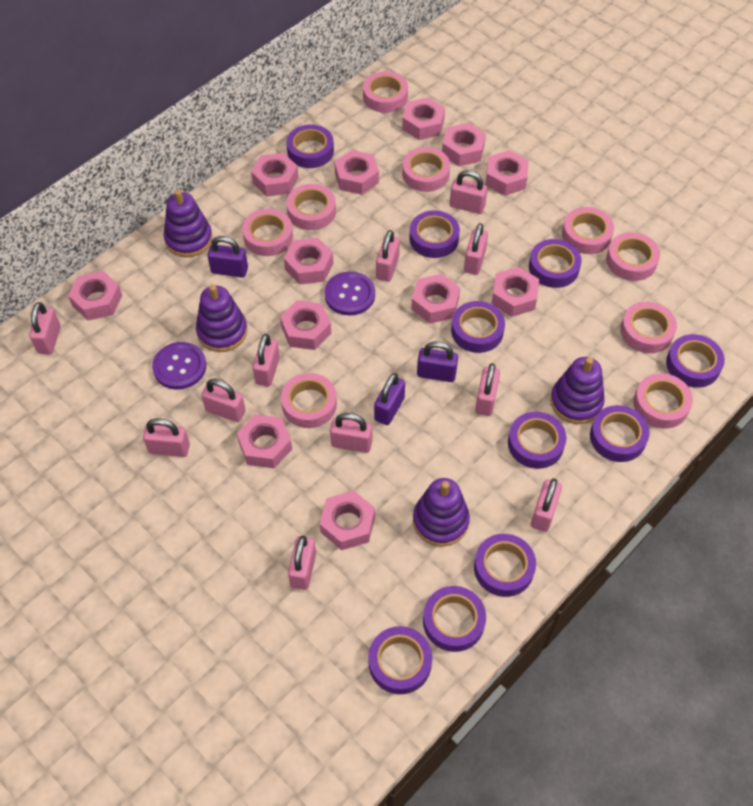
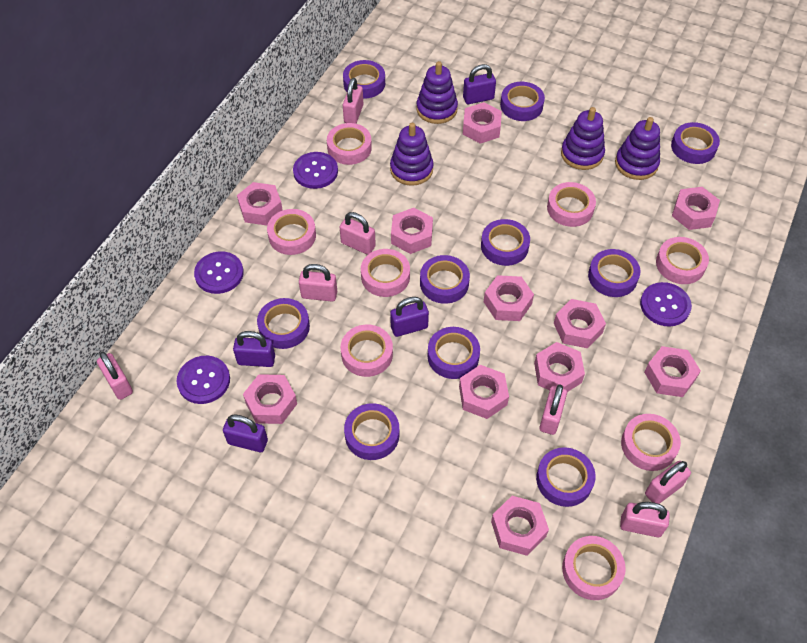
pink nut: 12 -> 11
pink padlock: 11 -> 7
pink tape: 9 -> 8
purple button: 2 -> 4
purple padlock: 3 -> 4

